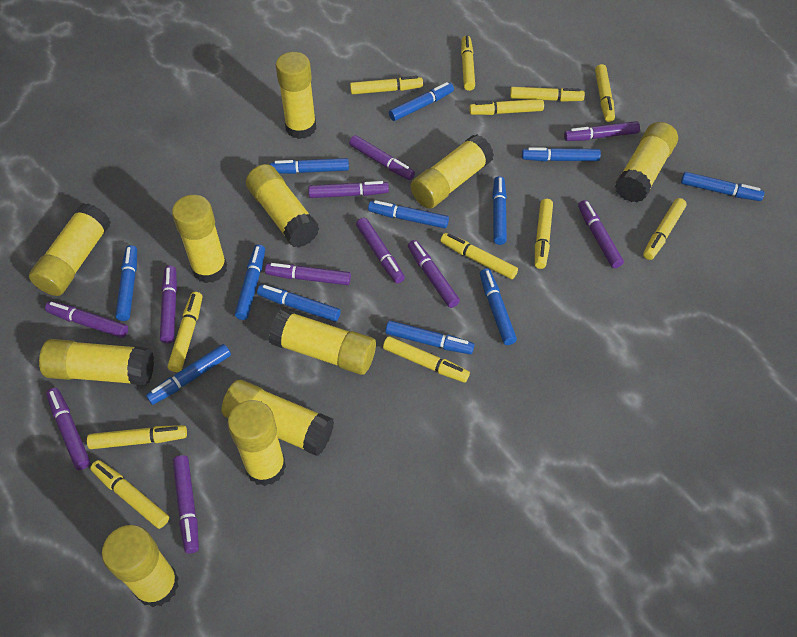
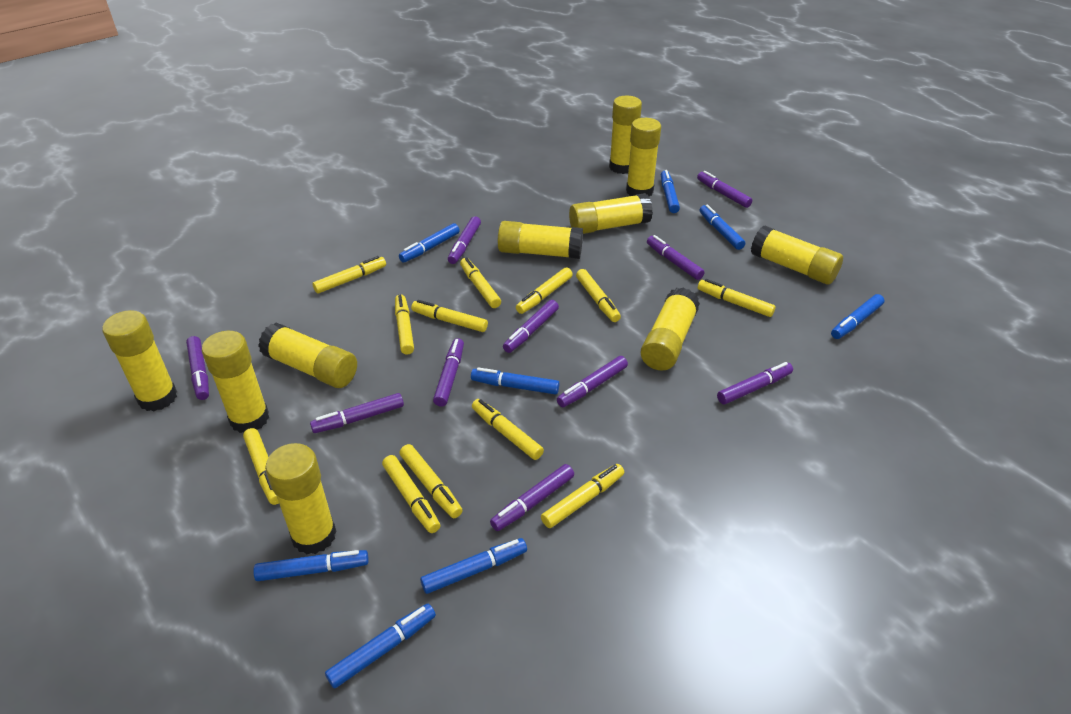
blue marker: 12 -> 8
purple marker: 11 -> 10
yellow glue stick: 11 -> 10

